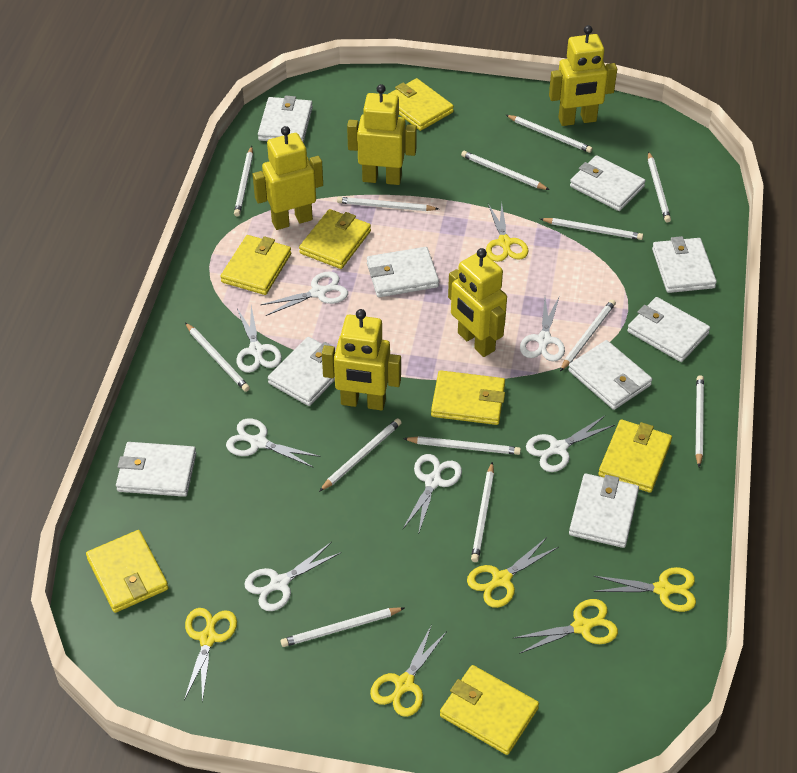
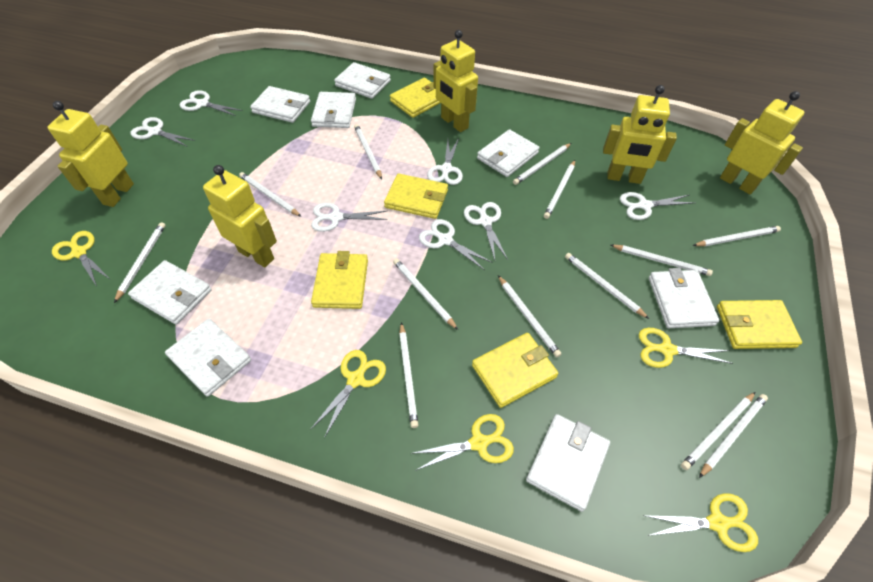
white wallet: 9 -> 8
yellow scissors: 6 -> 5
yellow wallet: 7 -> 5

